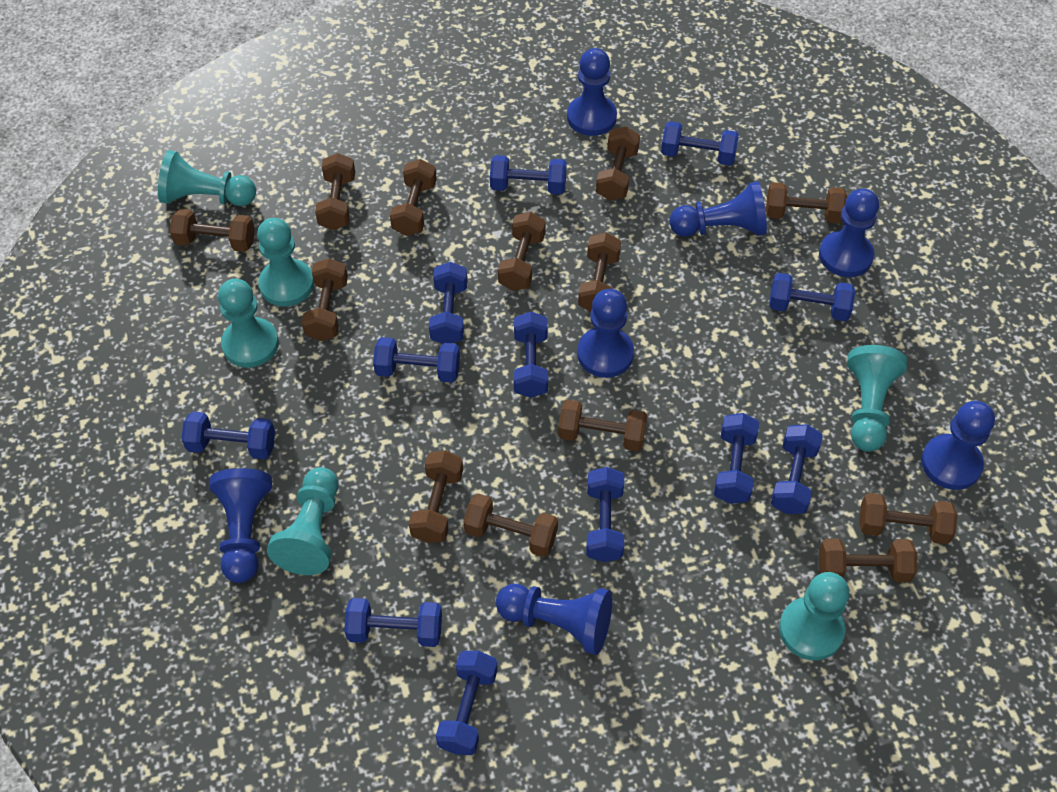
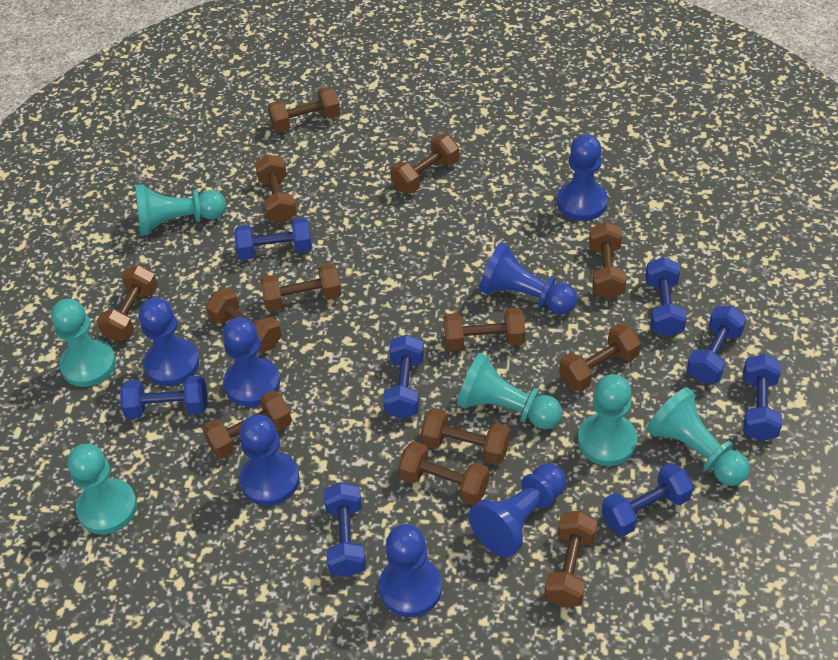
blue dumbbell: 12 -> 8

